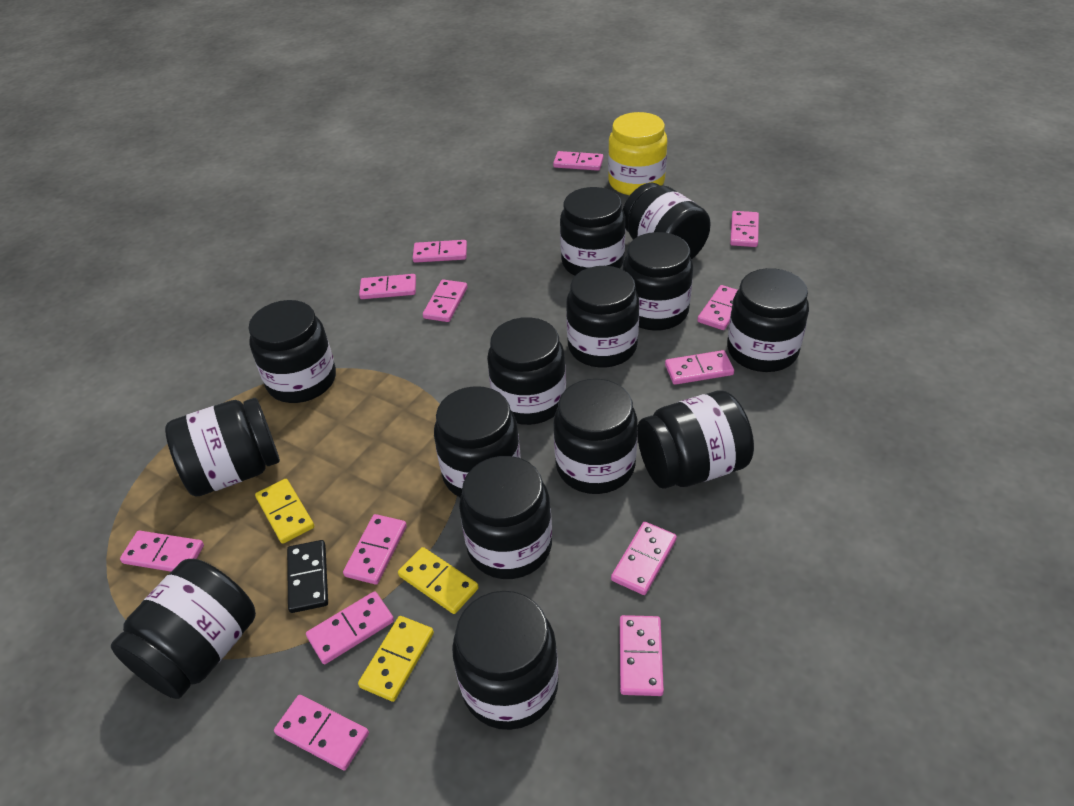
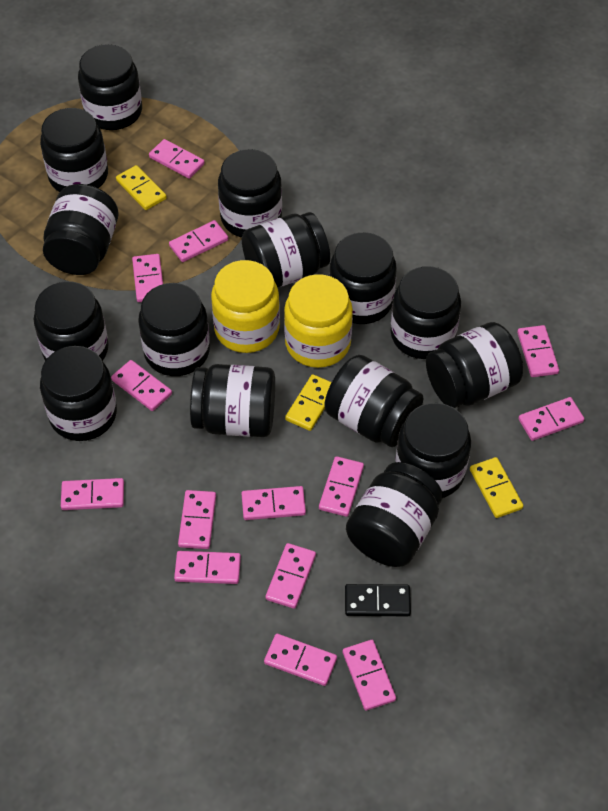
black jar: 14 -> 15
pink domino: 13 -> 14
yellow jar: 1 -> 2

